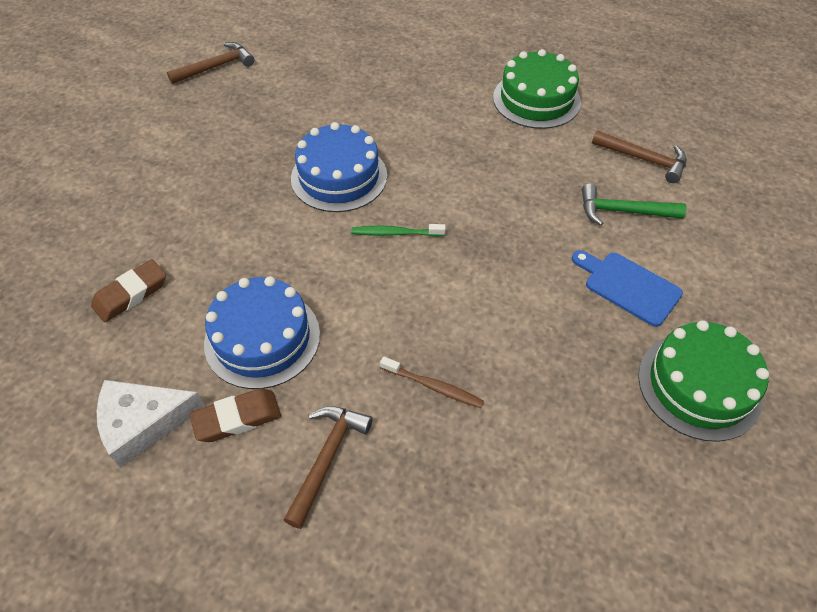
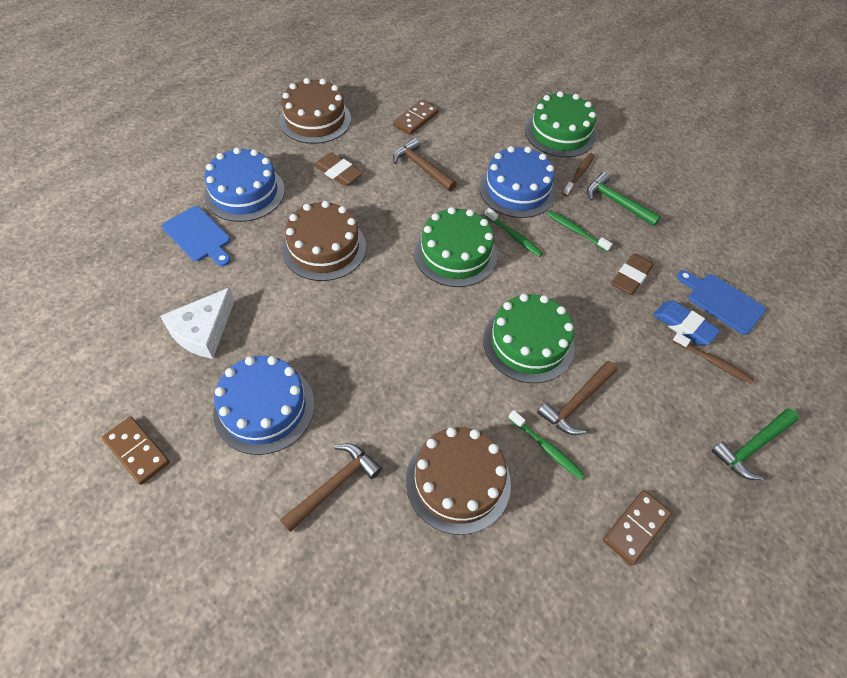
blue cake: 2 -> 3
blue cutting board: 1 -> 2
blue eraser: 0 -> 1
brown cake: 0 -> 3
brown domino: 0 -> 3
brown toothbrush: 1 -> 2
green cake: 2 -> 3
green hammer: 1 -> 2
green toothbrush: 1 -> 3

